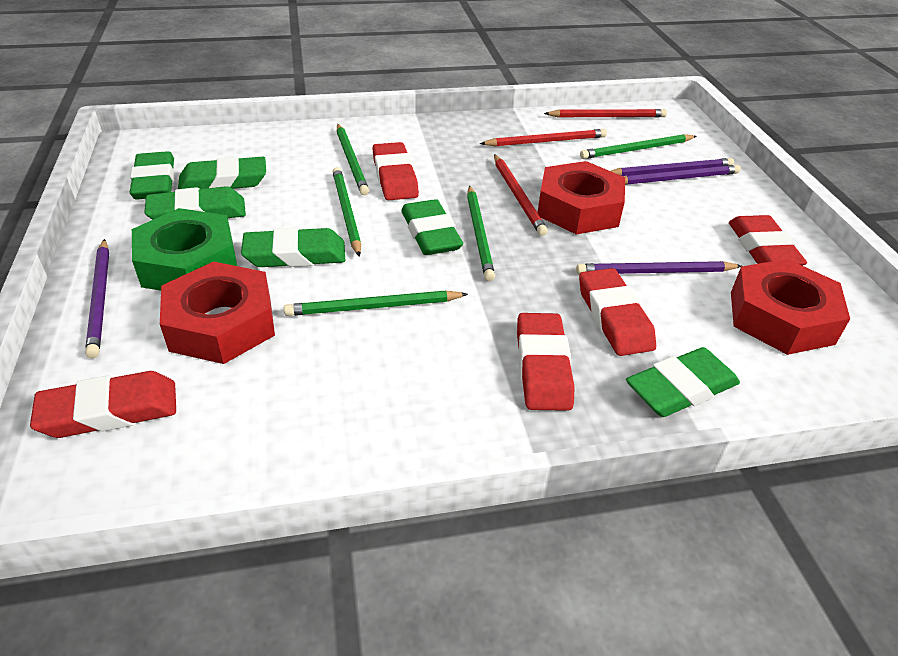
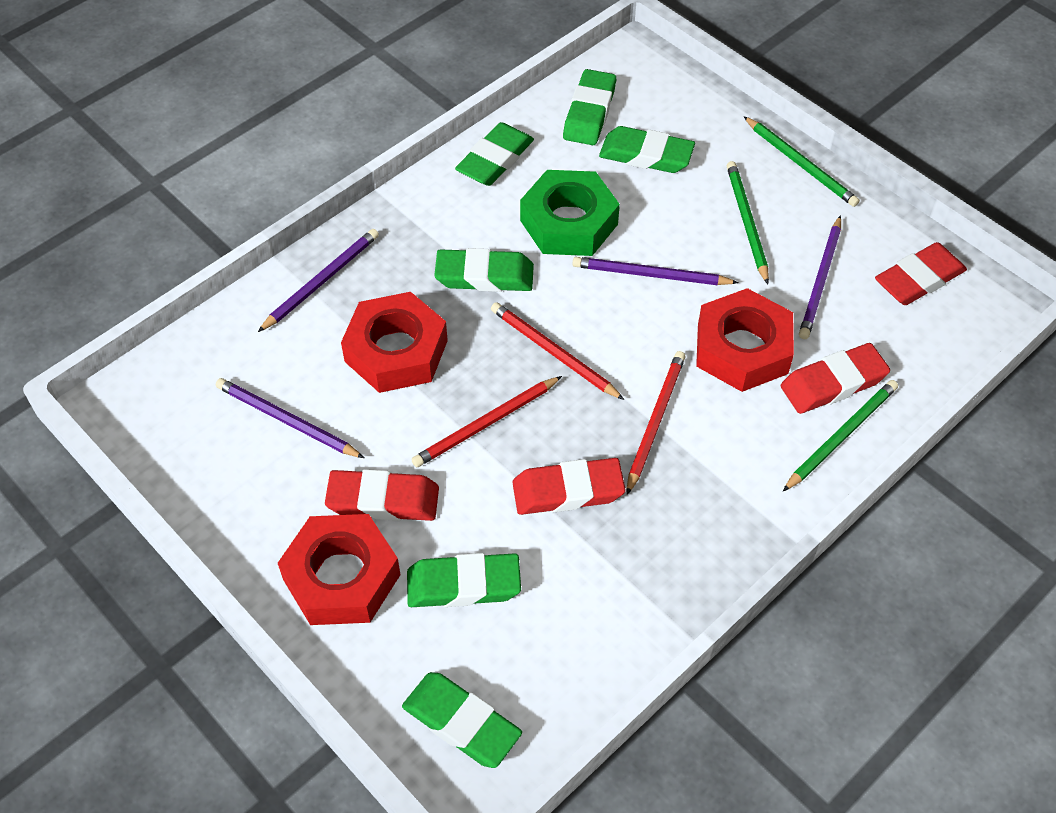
green pencil: 5 -> 3
red eraser: 5 -> 4

